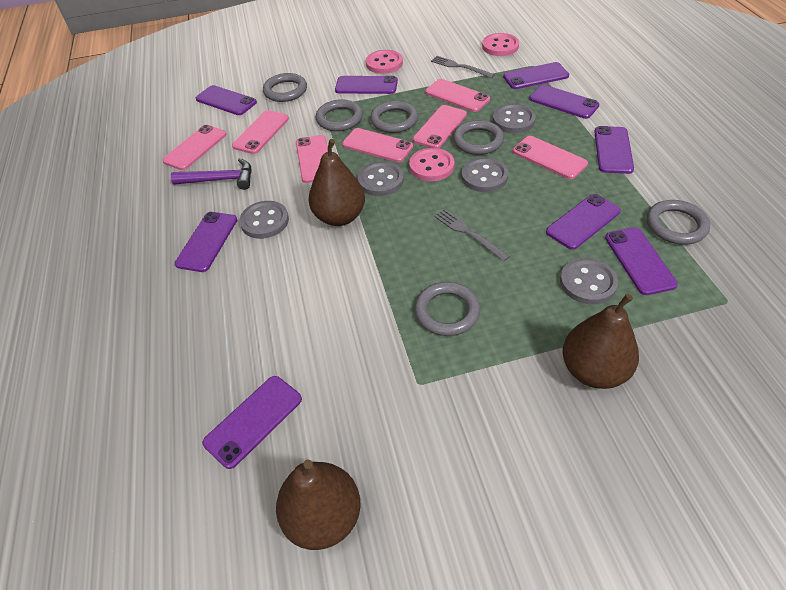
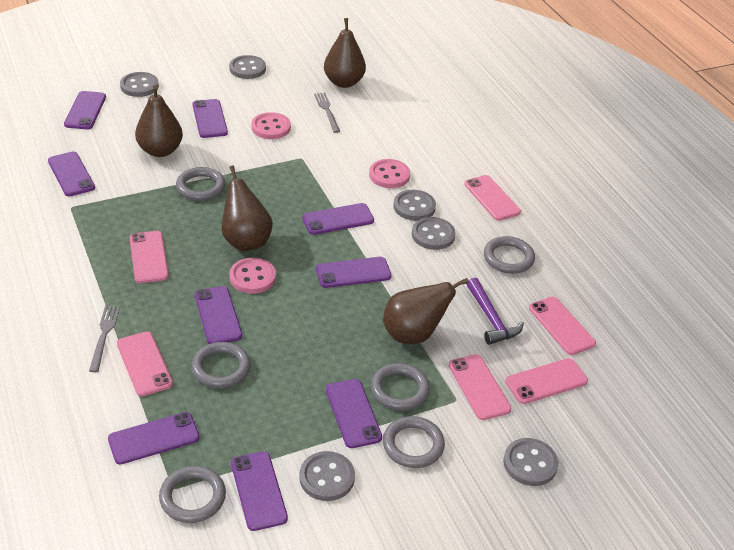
brown pear: 3 -> 4
grey button: 5 -> 6
pink phone: 7 -> 6

